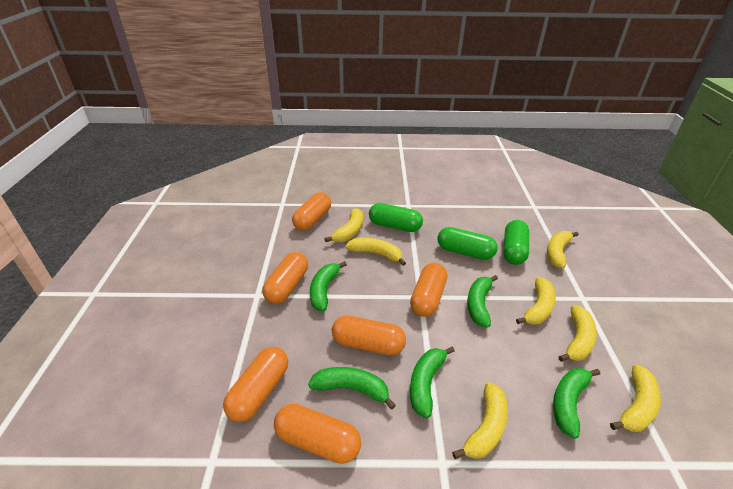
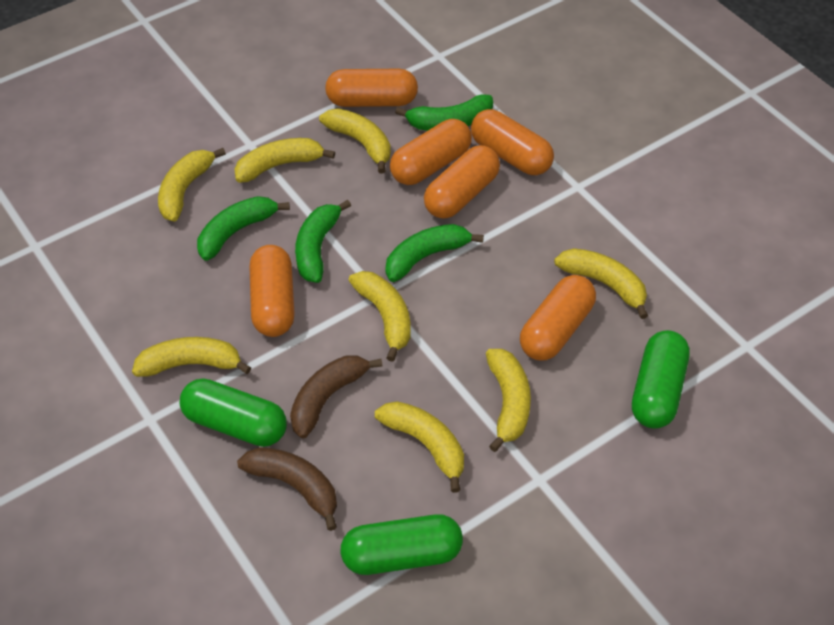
brown banana: 0 -> 2
green banana: 5 -> 4
yellow banana: 7 -> 8

